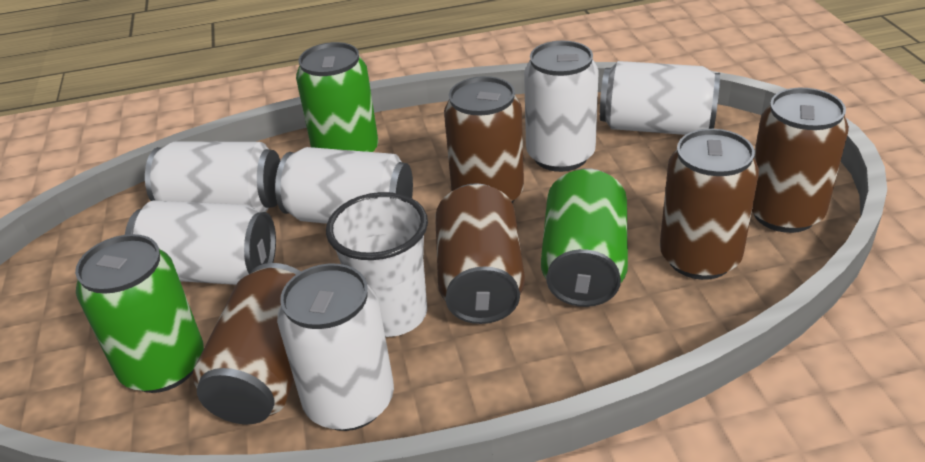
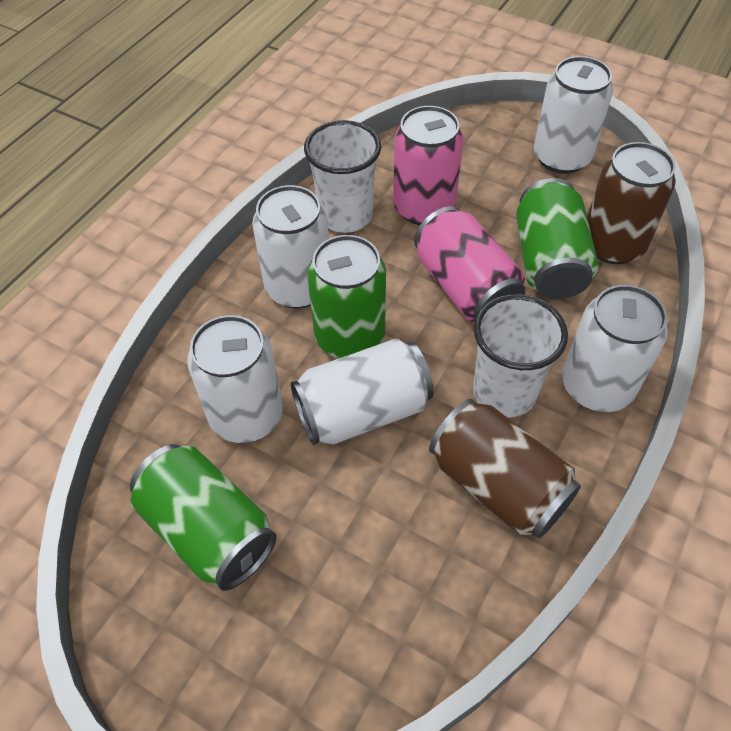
brown can: 5 -> 2
pink can: 0 -> 2
white can: 6 -> 5
white cup: 1 -> 2

